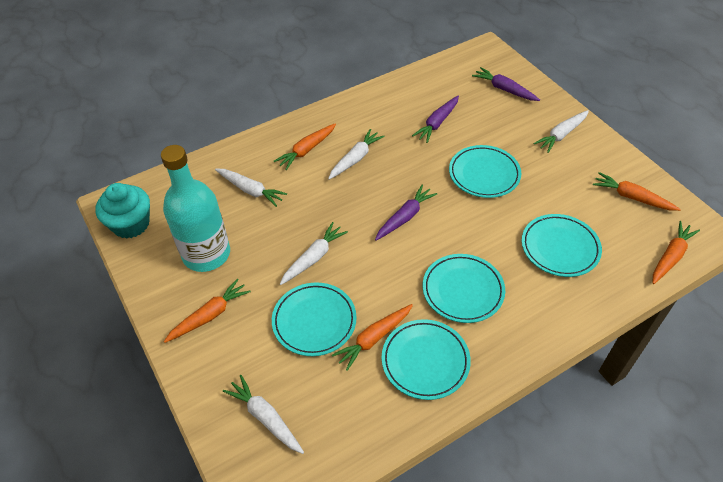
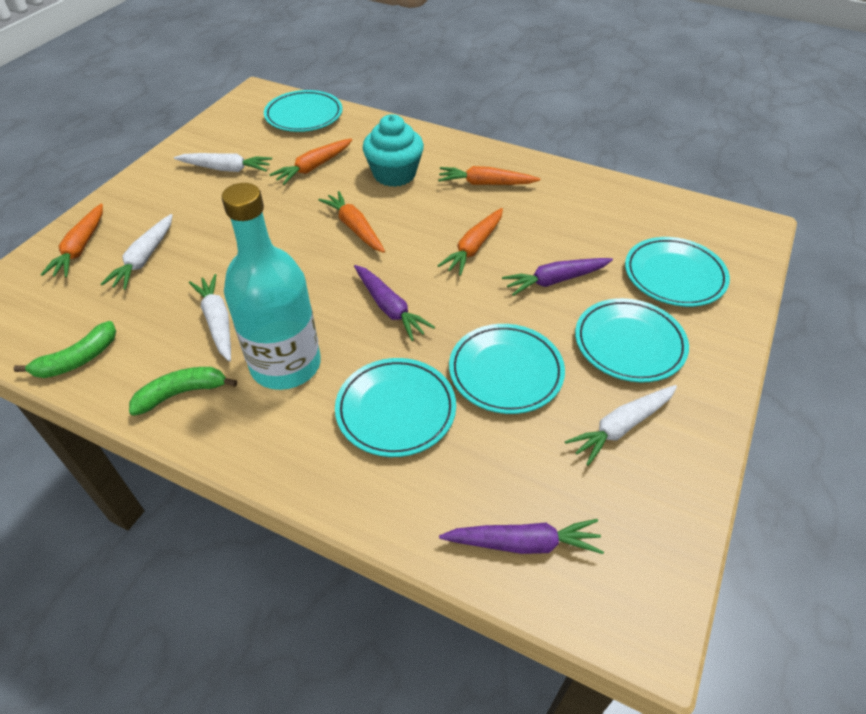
green banana: 0 -> 2
white carrot: 5 -> 4

